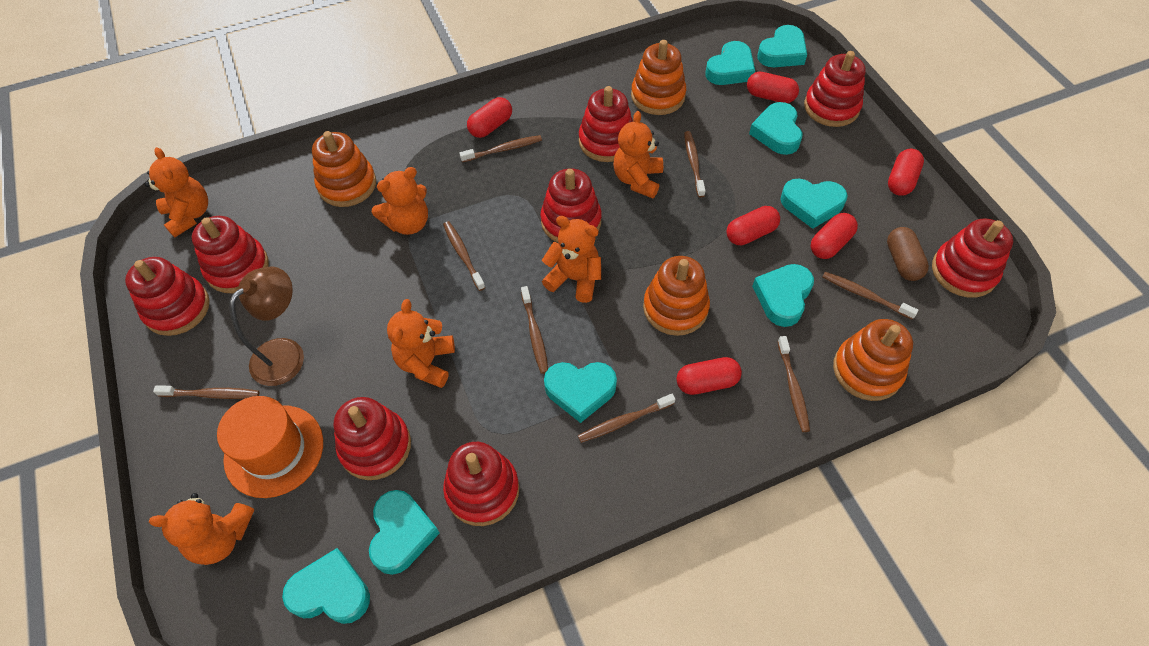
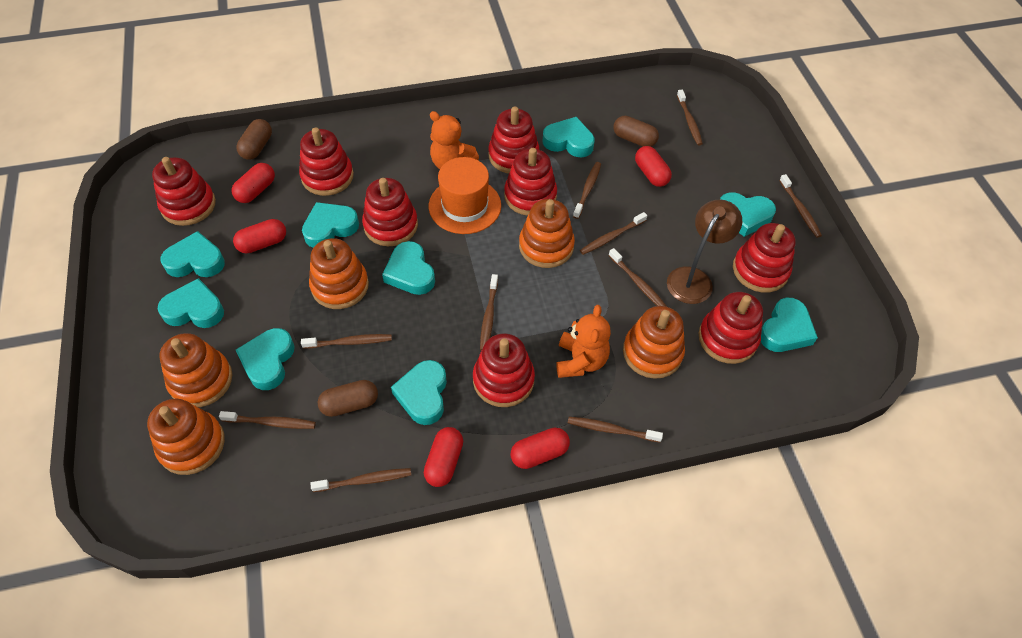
brown capsule: 1 -> 3
brown toothbrush: 8 -> 10
orange stacking toy: 4 -> 5
orange teddy bear: 6 -> 2
red capsule: 6 -> 5
turquoise heart: 8 -> 9

